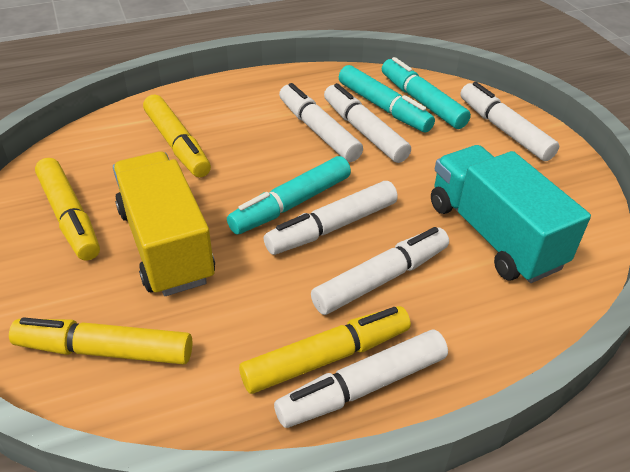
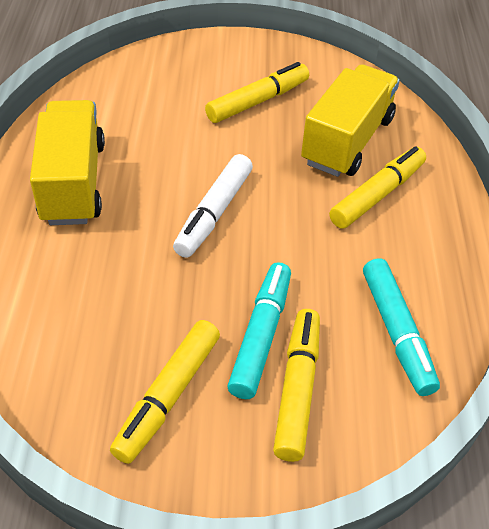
turquoise marker: 3 -> 2
turquoise truck: 1 -> 0
white marker: 6 -> 1
yellow truck: 1 -> 2

